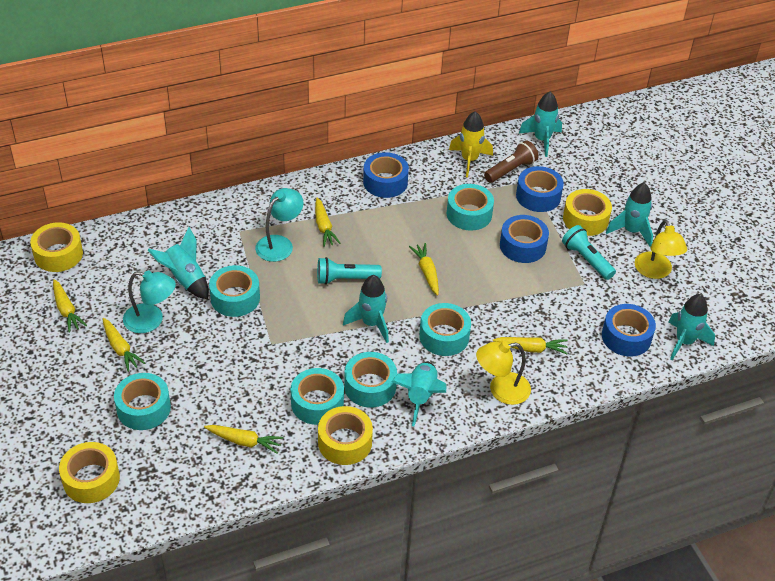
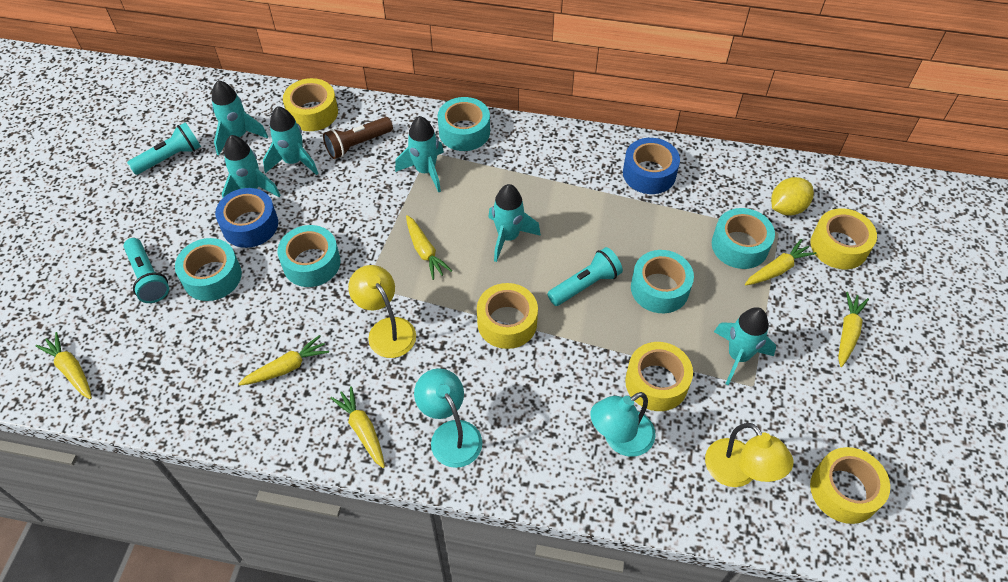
blue tape: 4 -> 2
turquoise flashlight: 2 -> 3
turquoise tape: 6 -> 5
yellow lemon: 0 -> 1
yellow rocket: 1 -> 0
yellow tape: 4 -> 5

